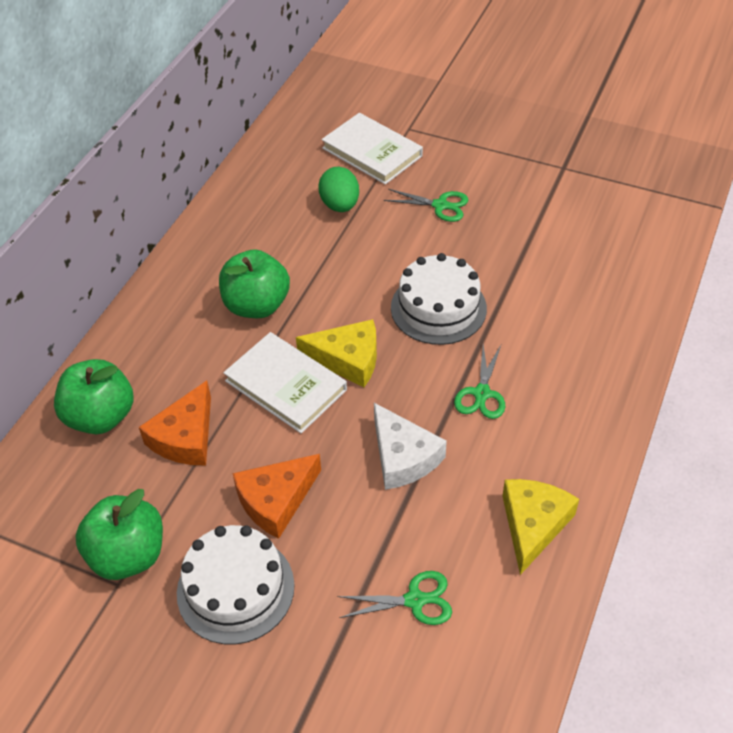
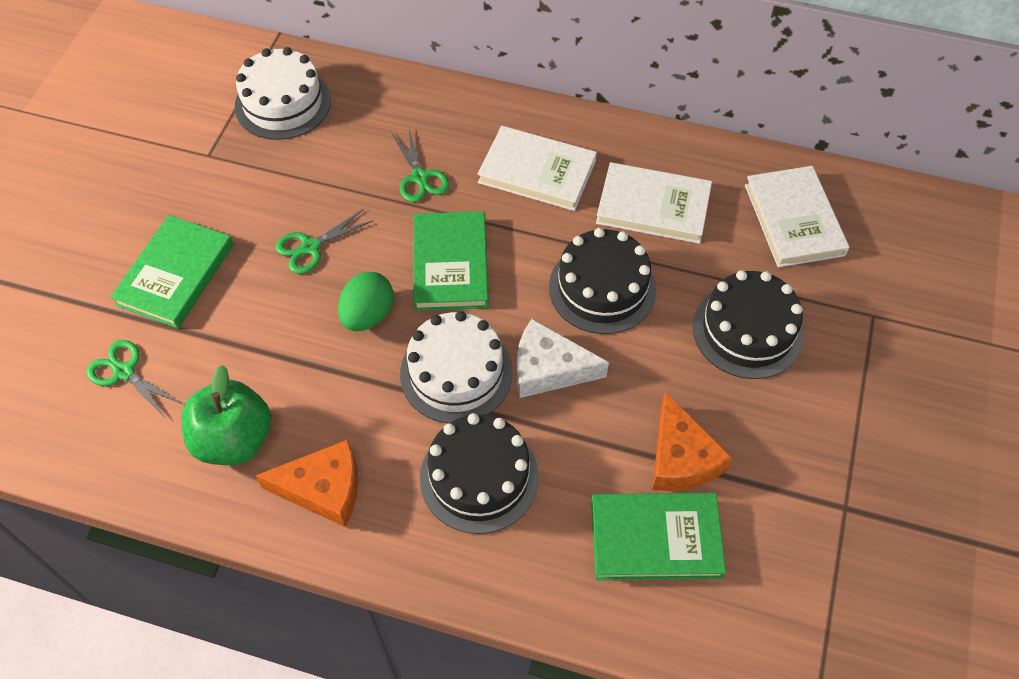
black cake: 0 -> 3
green apple: 3 -> 1
green book: 0 -> 3
white book: 2 -> 3
yellow cheese: 2 -> 0

